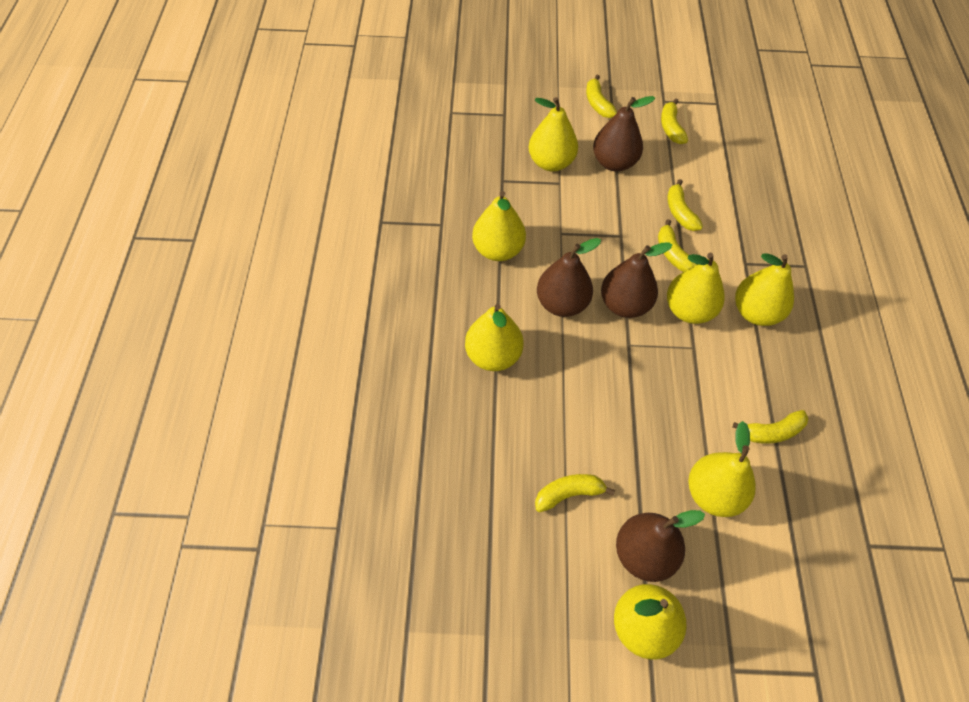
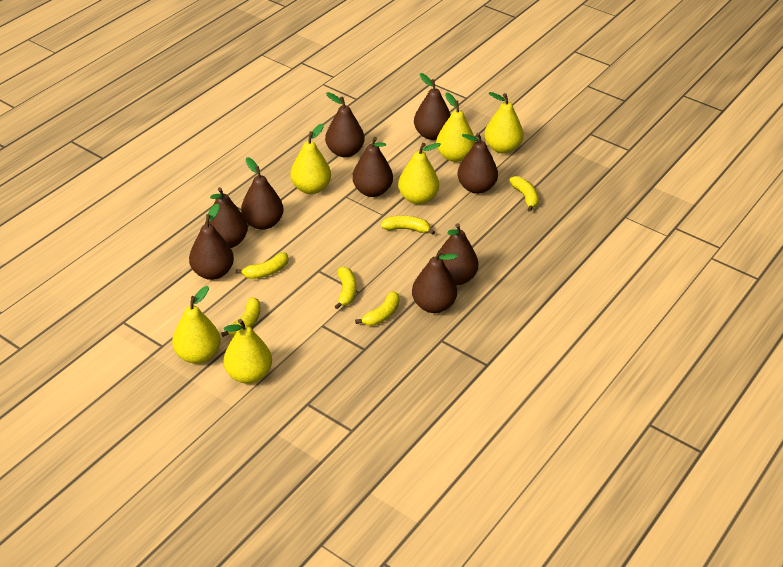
brown pear: 4 -> 9
yellow pear: 7 -> 6

